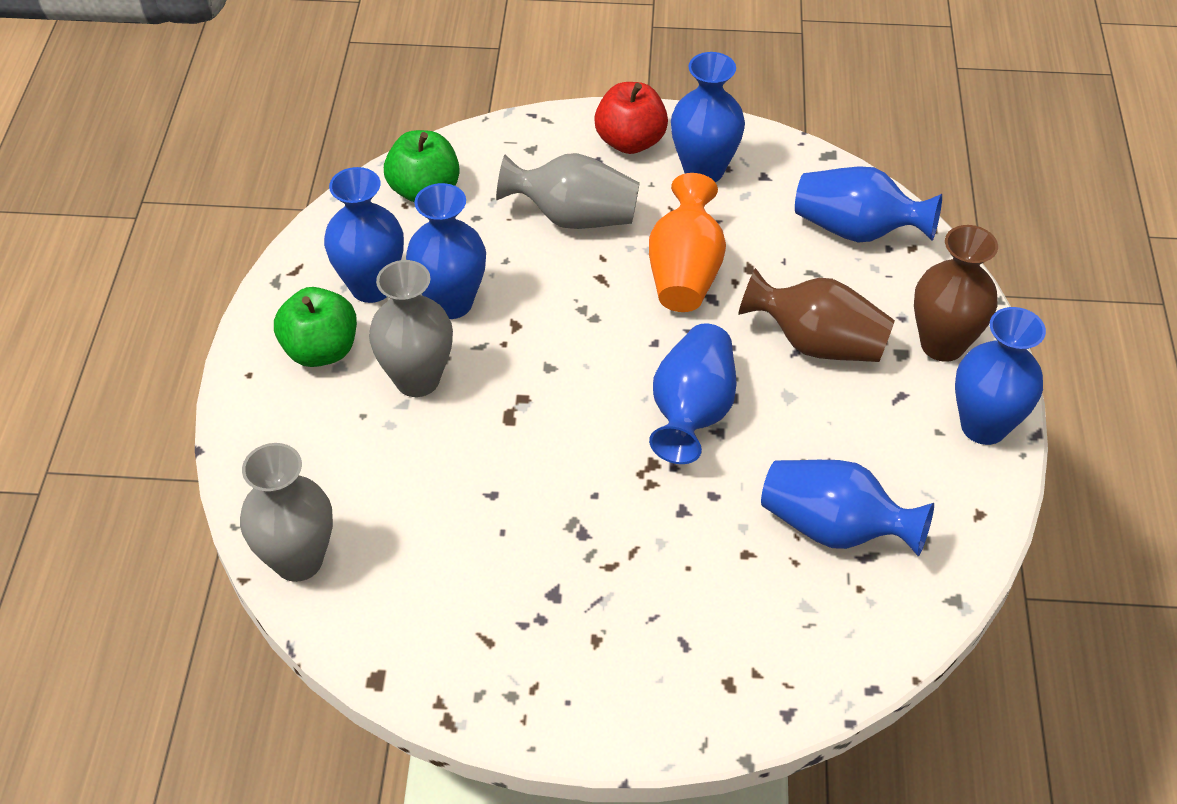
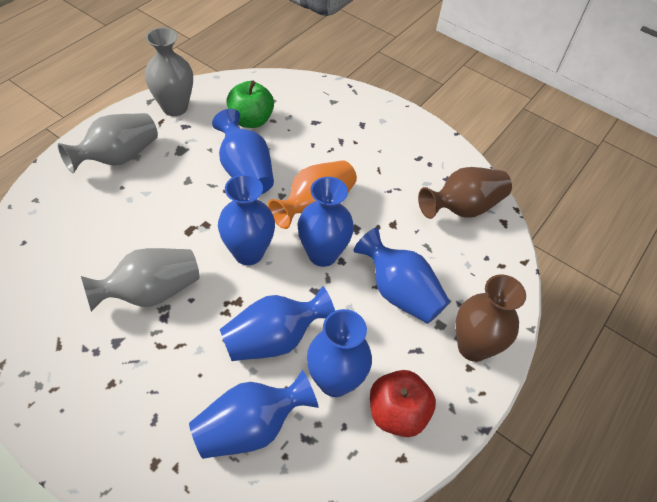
green apple: 2 -> 1

